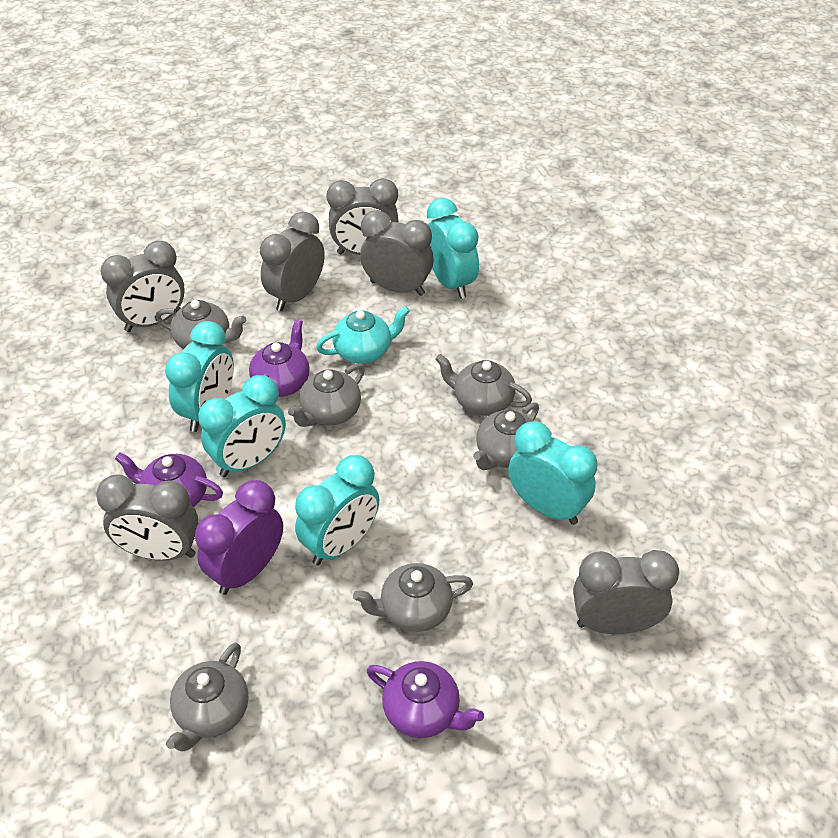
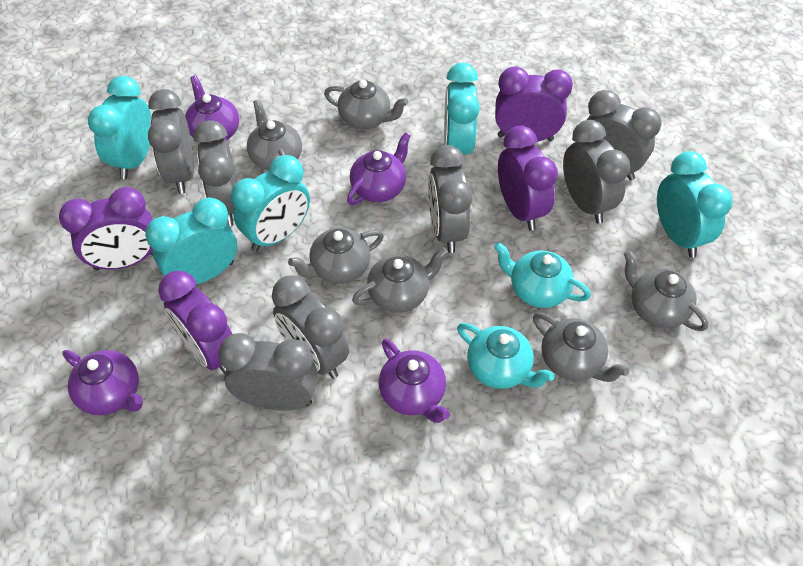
grey clock: 6 -> 7
purple clock: 1 -> 4
purple teapot: 3 -> 4
turquoise teapot: 1 -> 2

